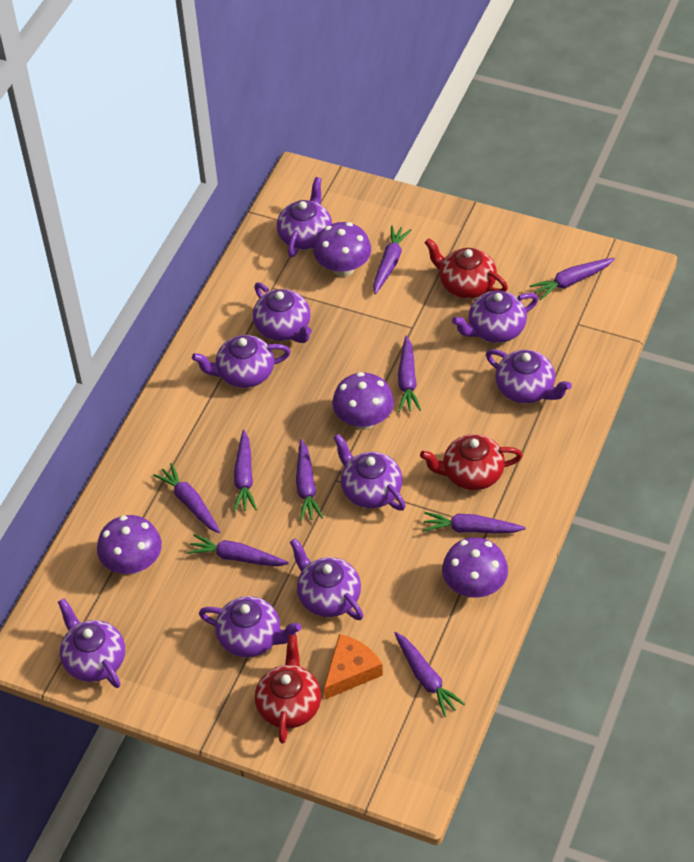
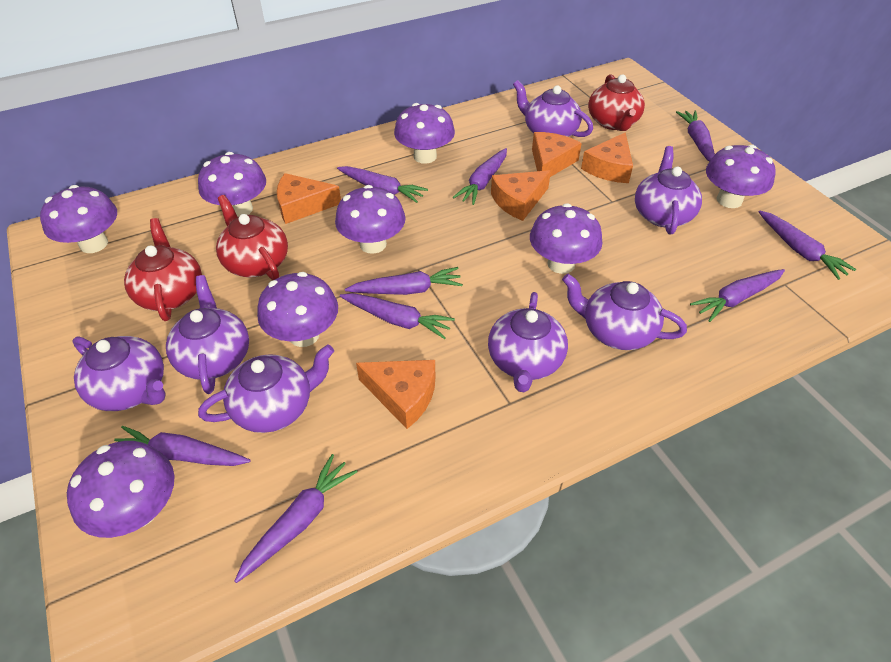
orange cheese: 1 -> 5
purple mushroom: 4 -> 8
purple teapot: 9 -> 7

